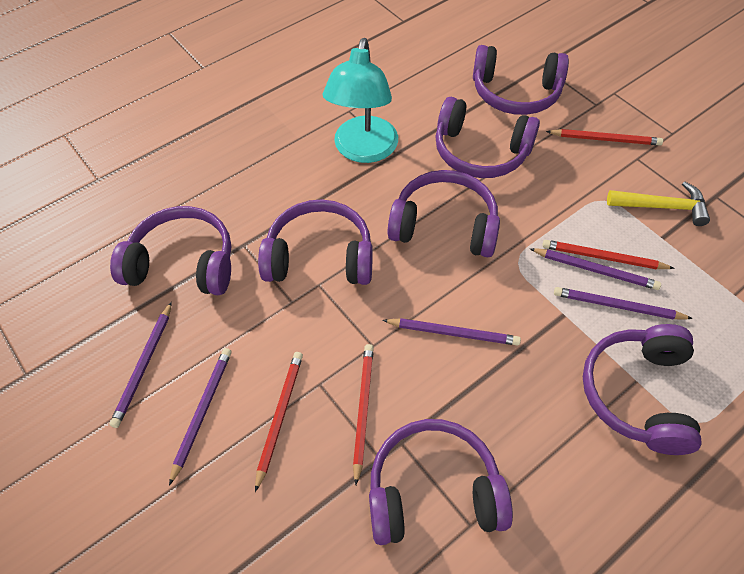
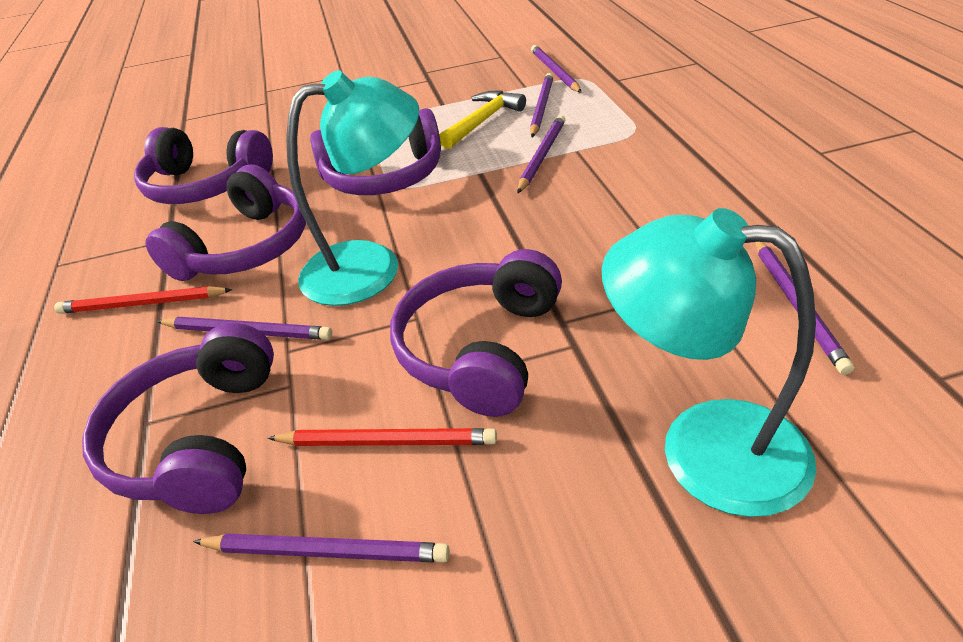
purple headphones: 7 -> 5
purple pencil: 5 -> 6
red pencil: 4 -> 2
turquoise lamp: 1 -> 2

